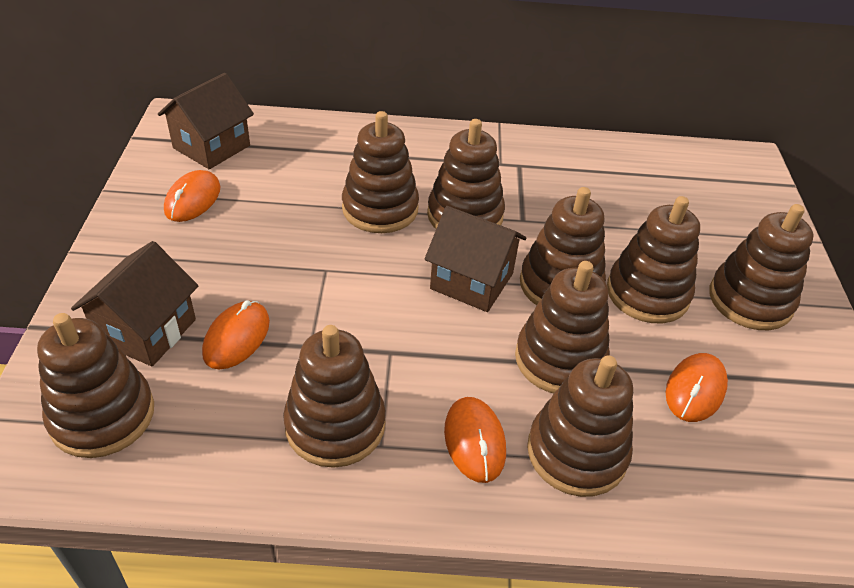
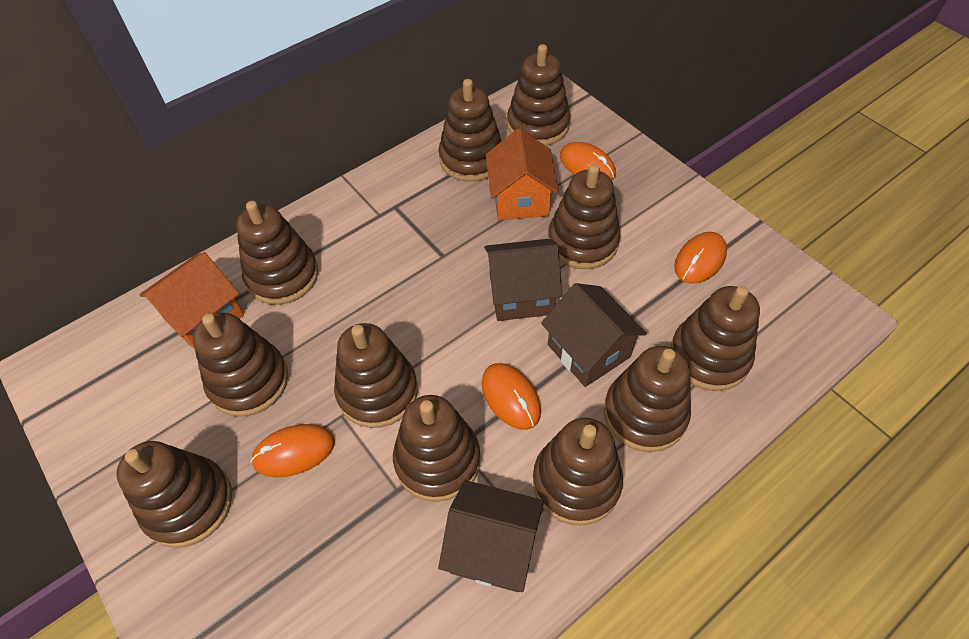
brown stacking toy: 9 -> 11
orange house: 0 -> 2

